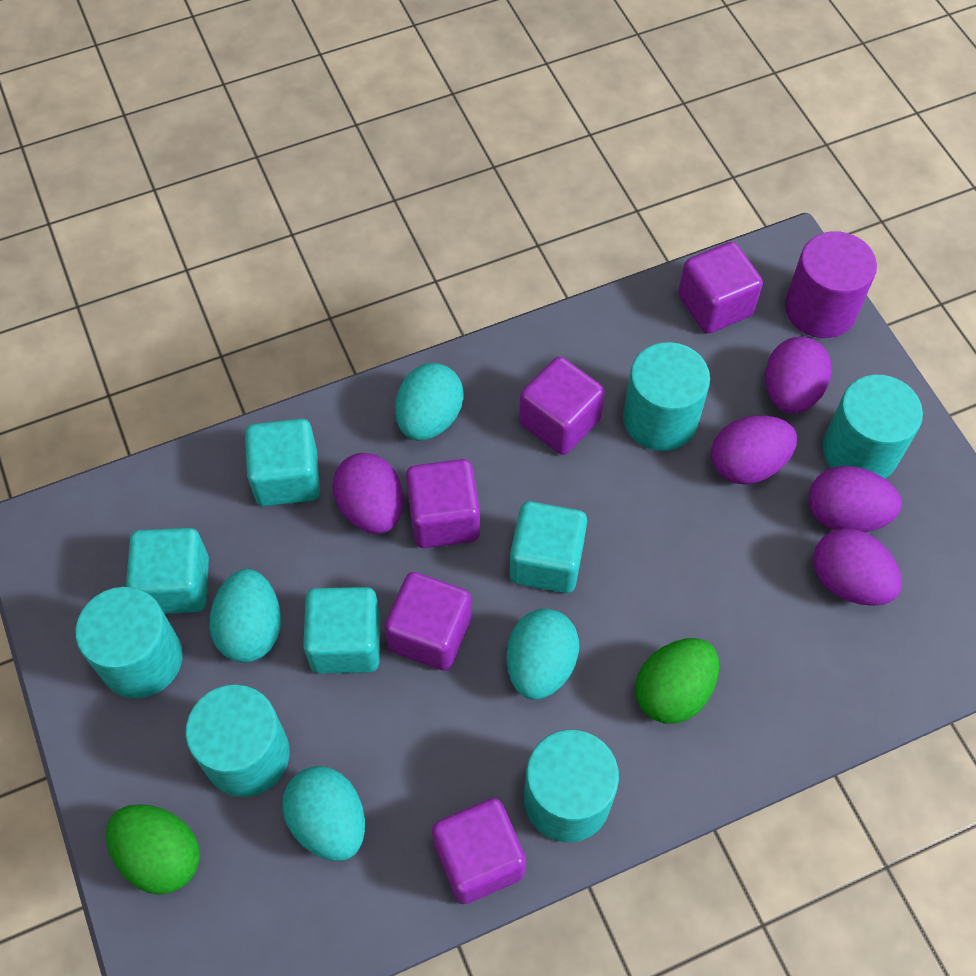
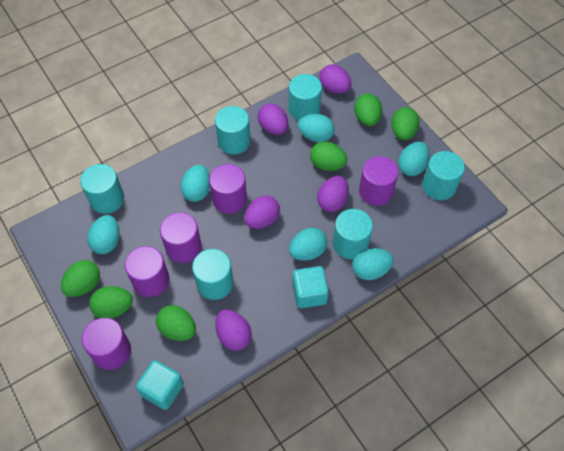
green egg: 2 -> 6
purple cube: 5 -> 0
purple cylinder: 1 -> 5
turquoise cube: 4 -> 2
turquoise cylinder: 5 -> 6
turquoise egg: 4 -> 6

